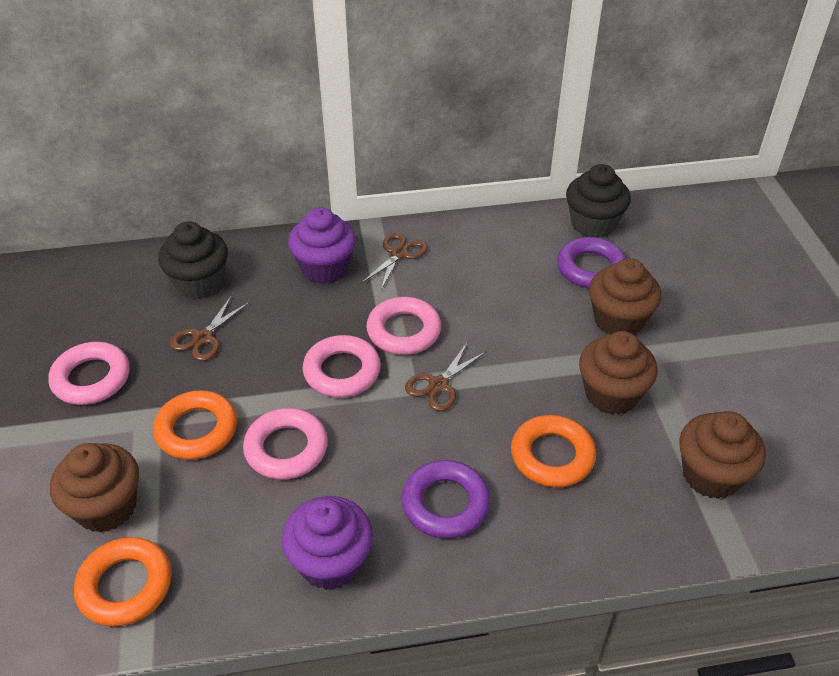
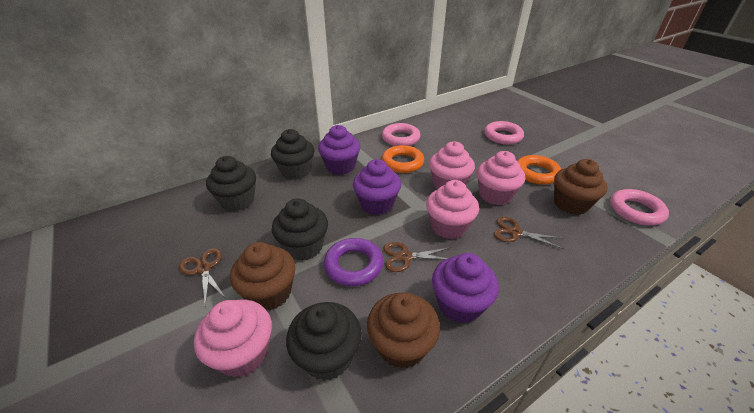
black cupcake: 2 -> 4
brown cupcake: 4 -> 3
orange ring: 3 -> 2
pink cupcake: 0 -> 4
pink ring: 4 -> 3
purple cupcake: 2 -> 3
purple ring: 2 -> 1

